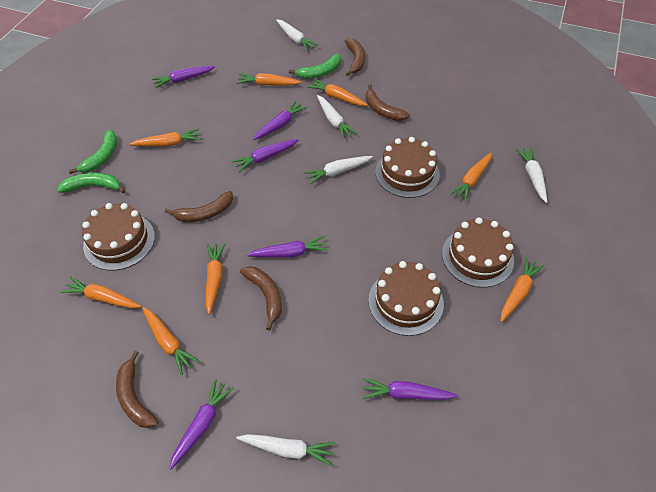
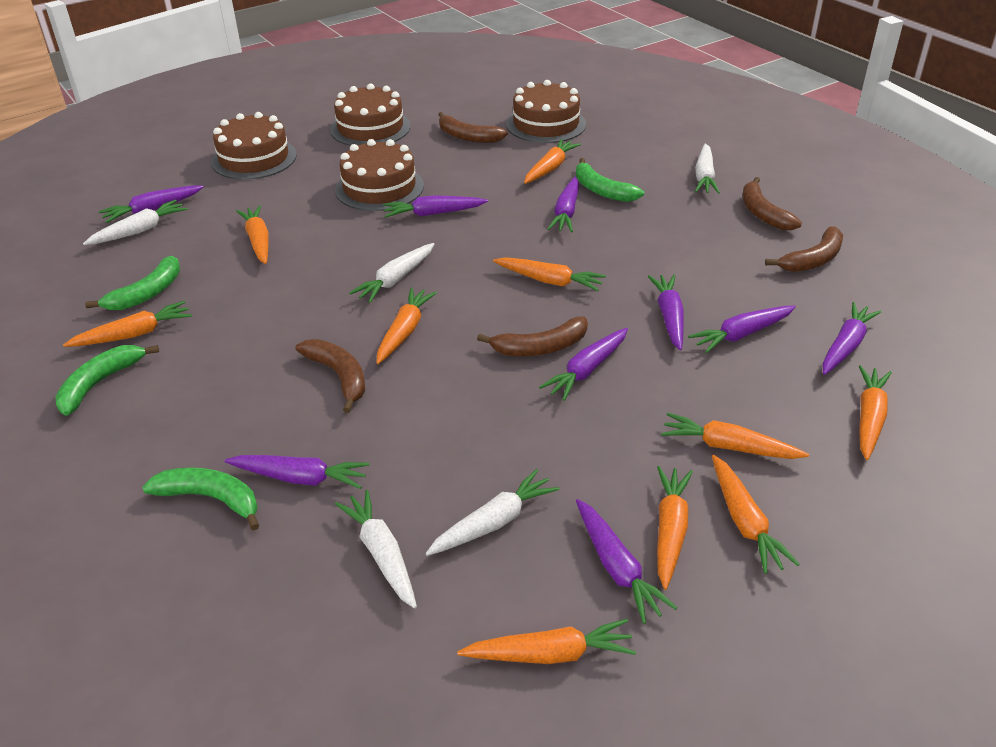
green banana: 3 -> 4
orange carrot: 8 -> 10
purple carrot: 6 -> 9

